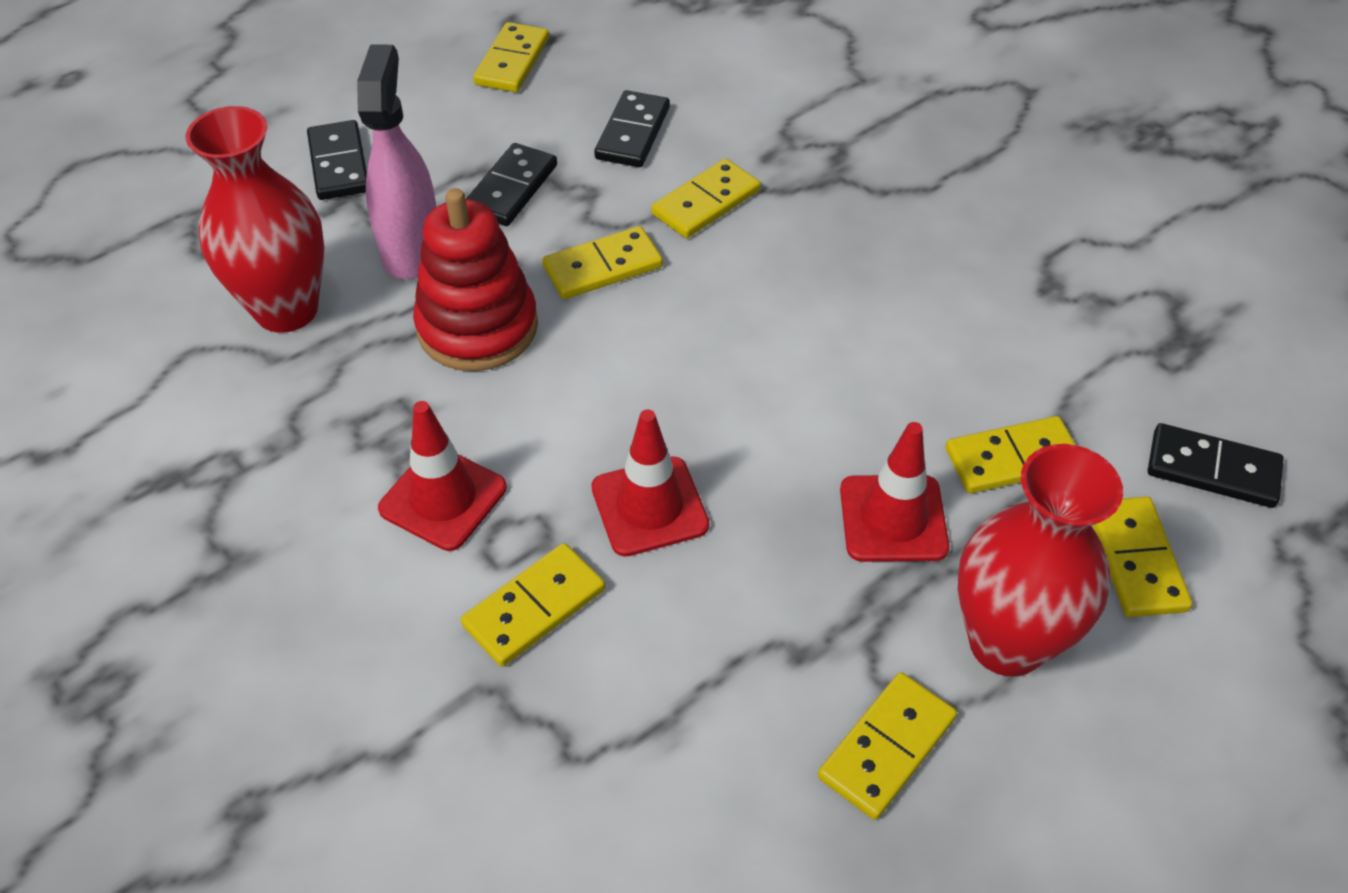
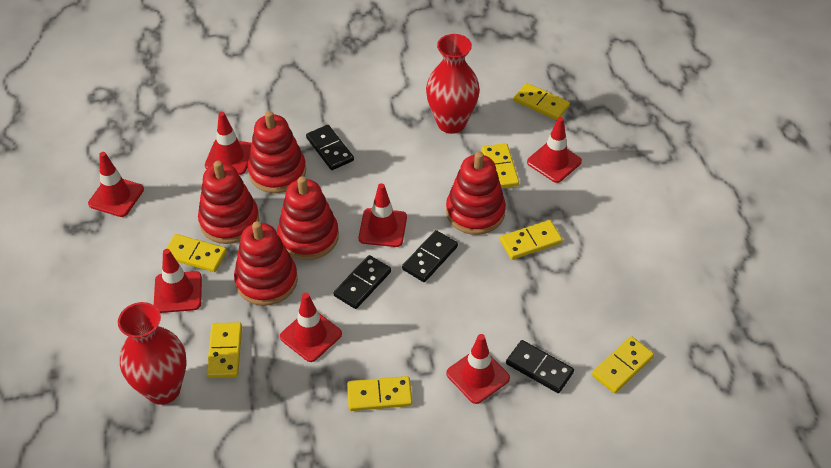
pink spray bottle: 1 -> 0
red stacking toy: 1 -> 5
red traffic cone: 3 -> 7

